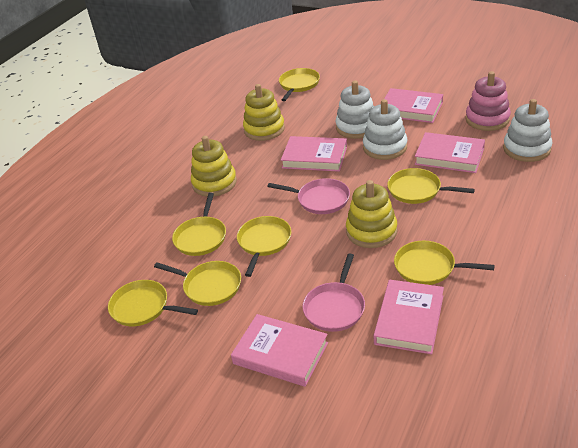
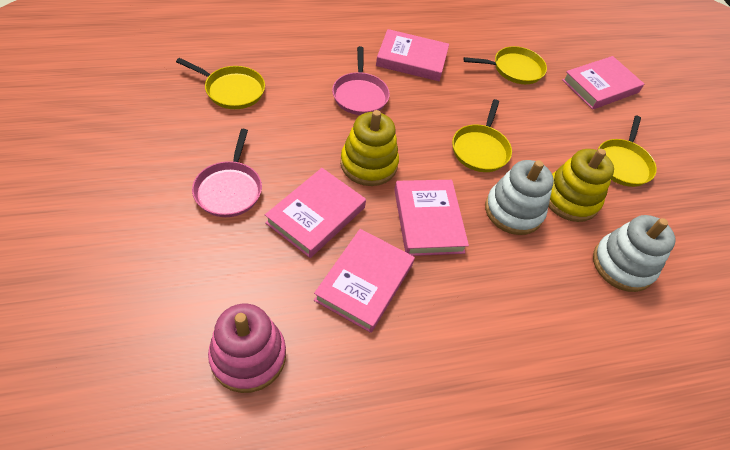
white stacking toy: 3 -> 2
yellow pan: 7 -> 4
yellow stacking toy: 3 -> 2

